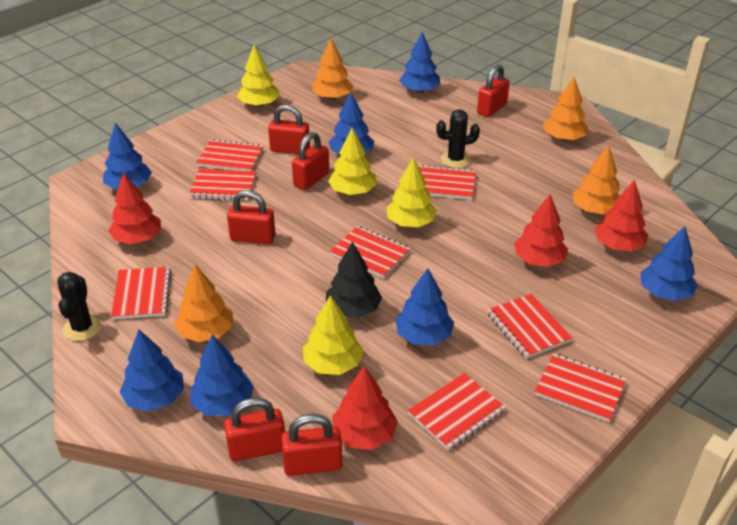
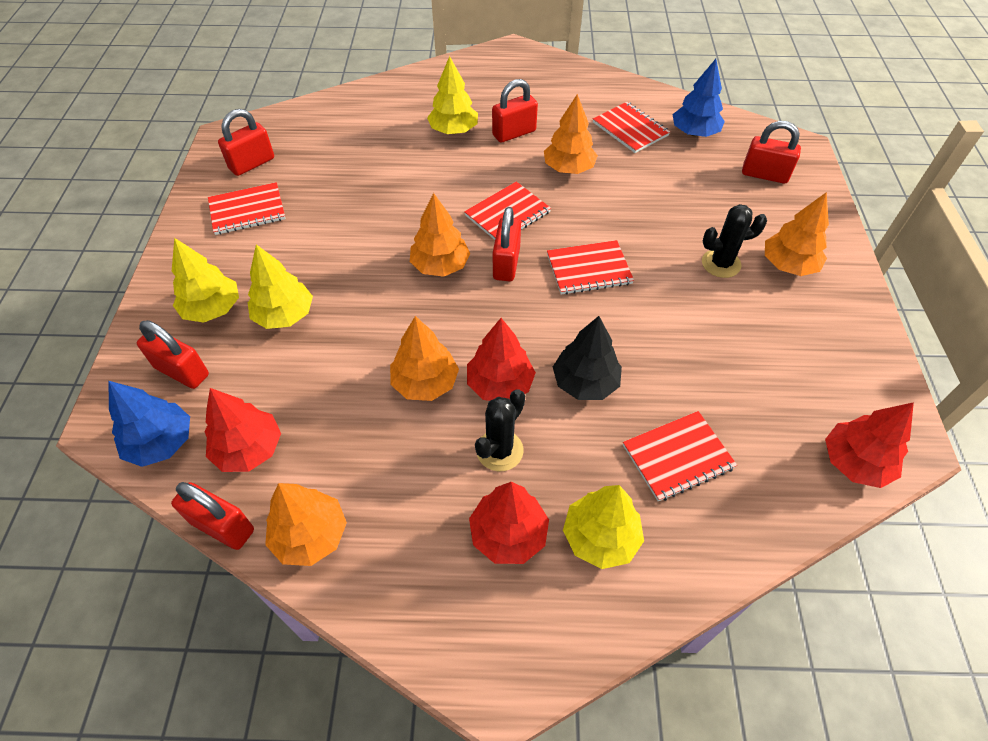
blue tree: 7 -> 2
orange tree: 4 -> 5
red notebook: 8 -> 5

